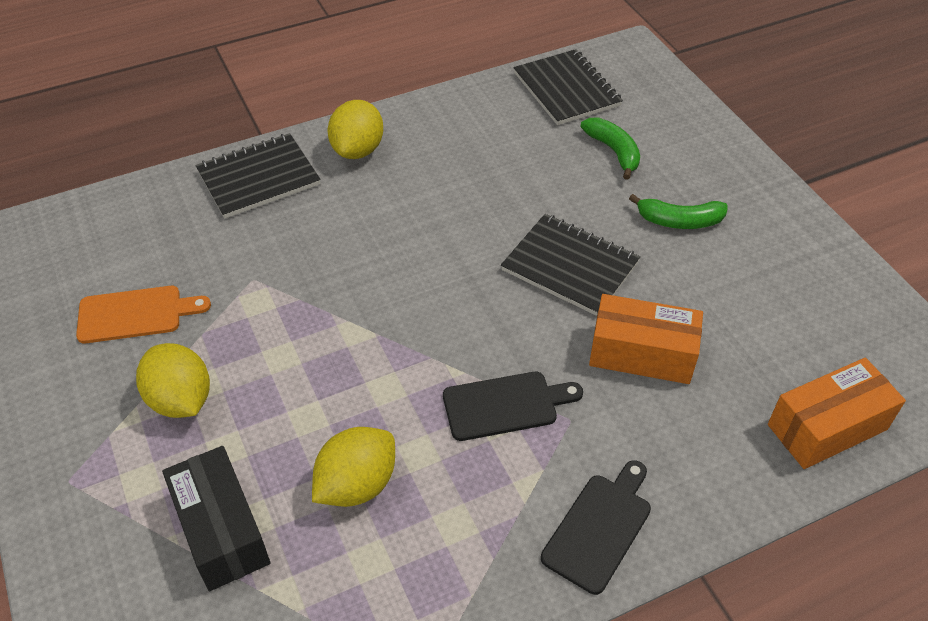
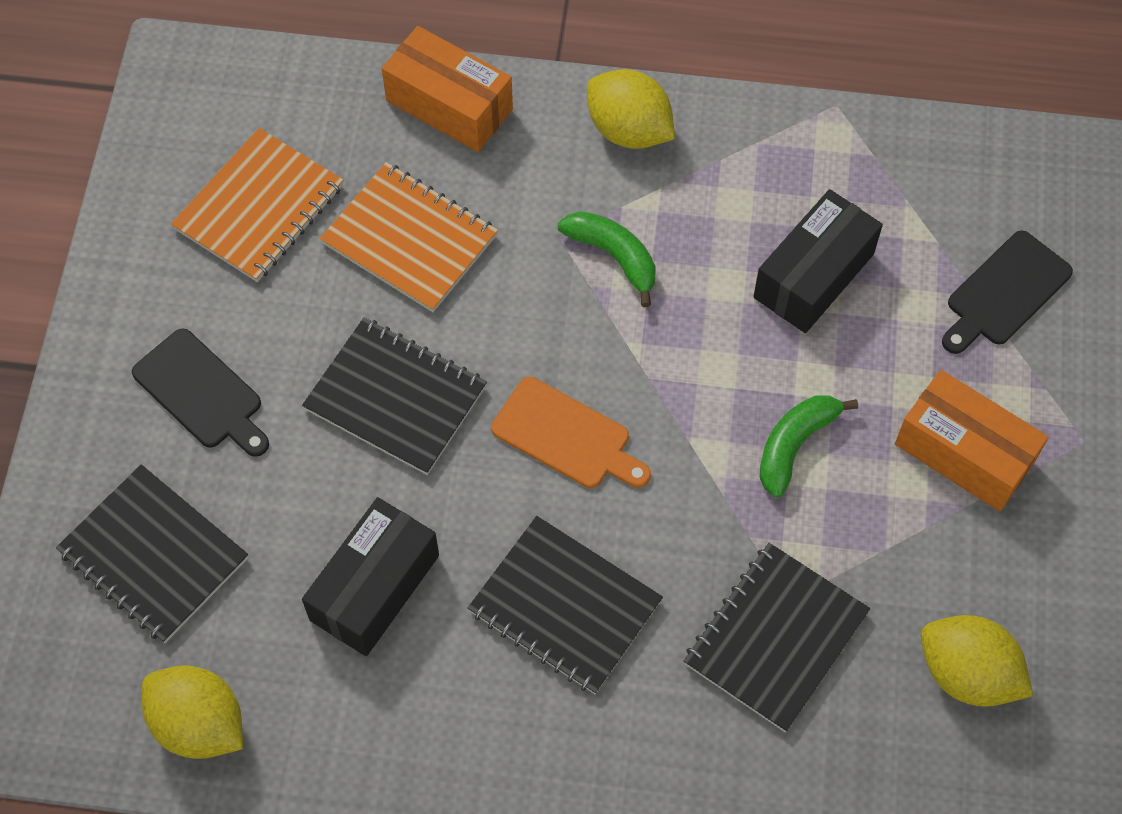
black box: 1 -> 2
black notebook: 3 -> 4
orange notebook: 0 -> 2

